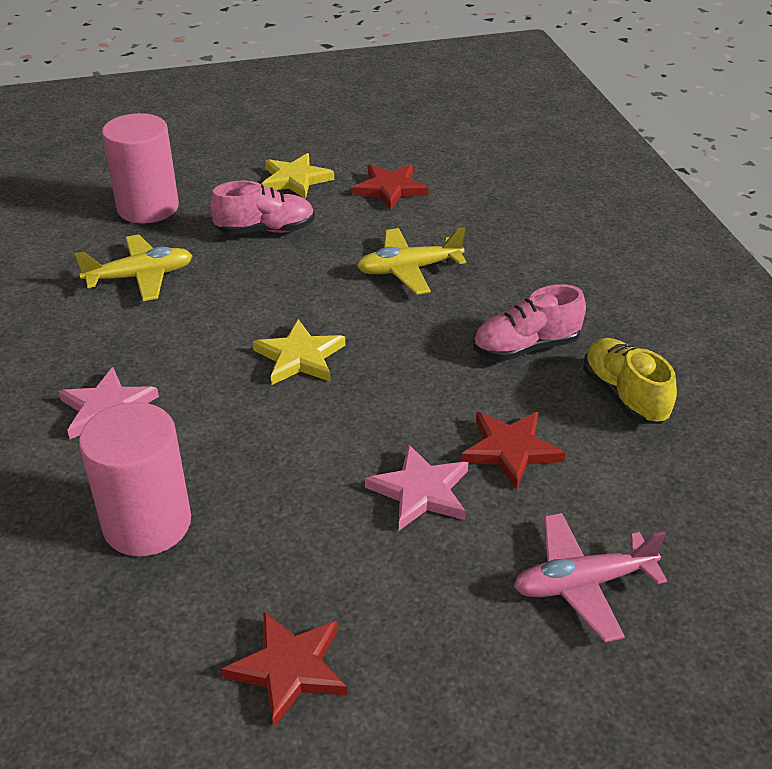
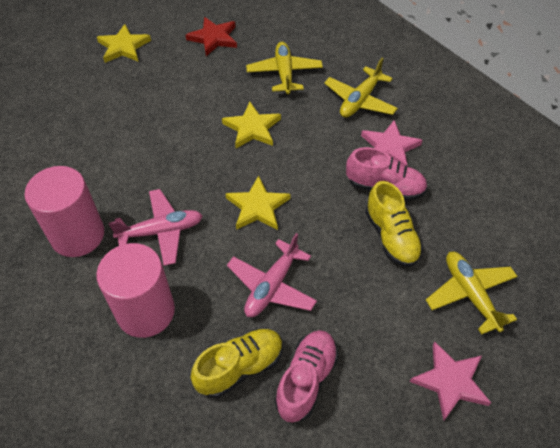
pink plane: 1 -> 2
red star: 3 -> 1
yellow plane: 2 -> 3
yellow shoe: 1 -> 2
yellow star: 2 -> 3

